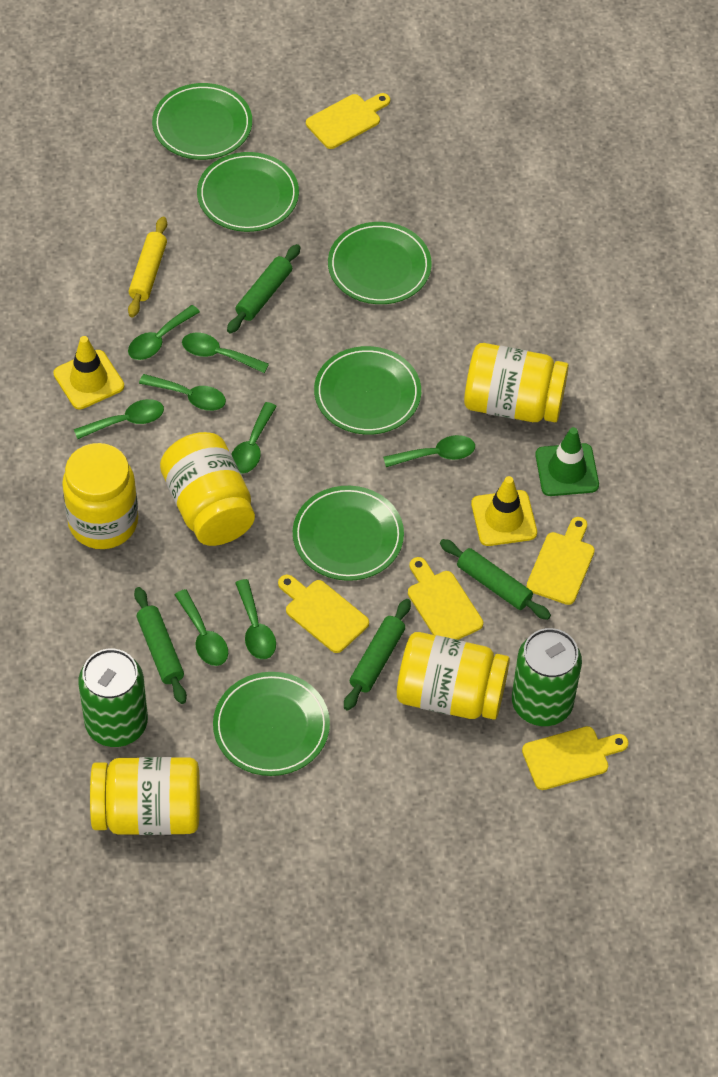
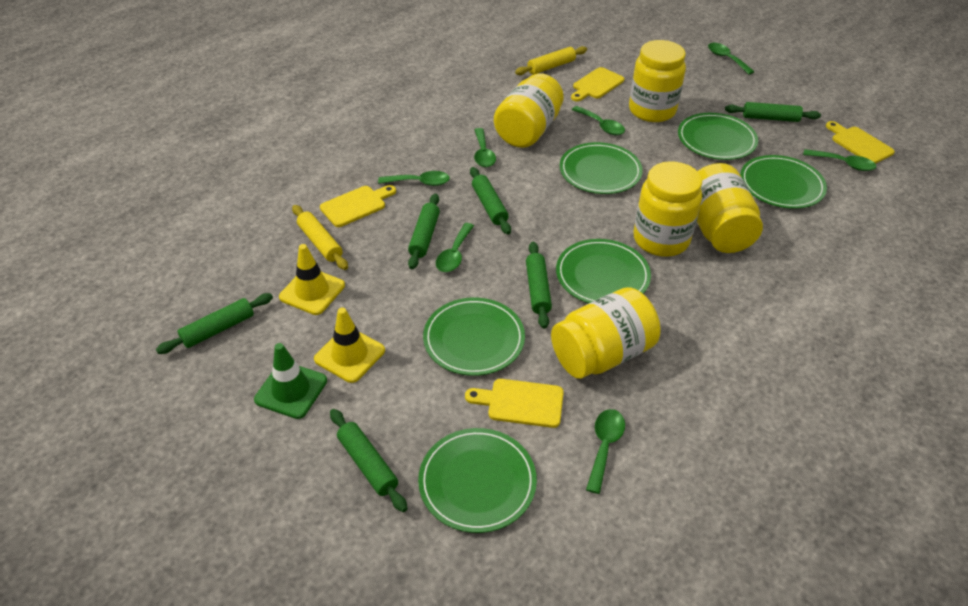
green can: 2 -> 0
green rolling pin: 4 -> 6
green spoon: 8 -> 7
yellow cutting board: 5 -> 4
yellow rolling pin: 1 -> 2

